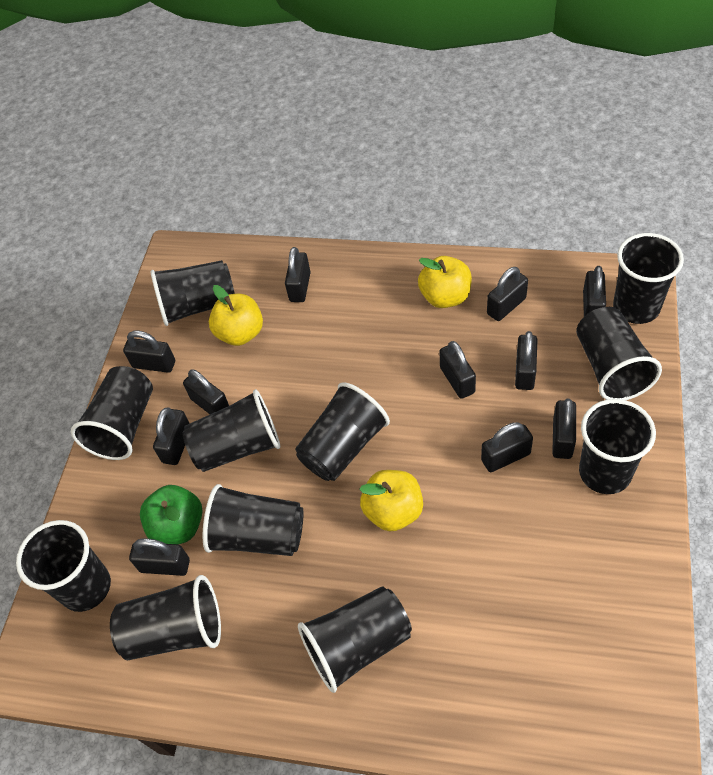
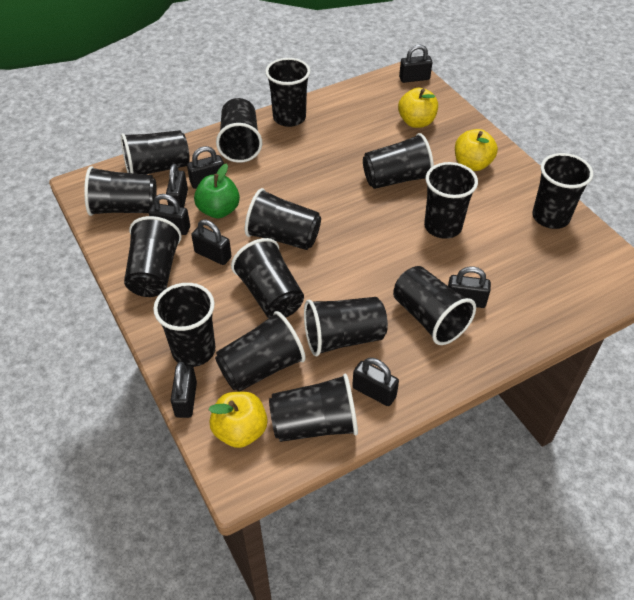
black cup: 11 -> 15
black padlock: 11 -> 8

